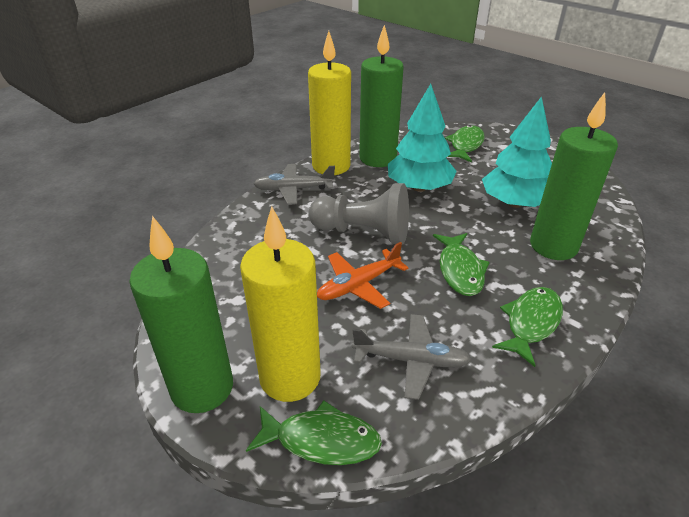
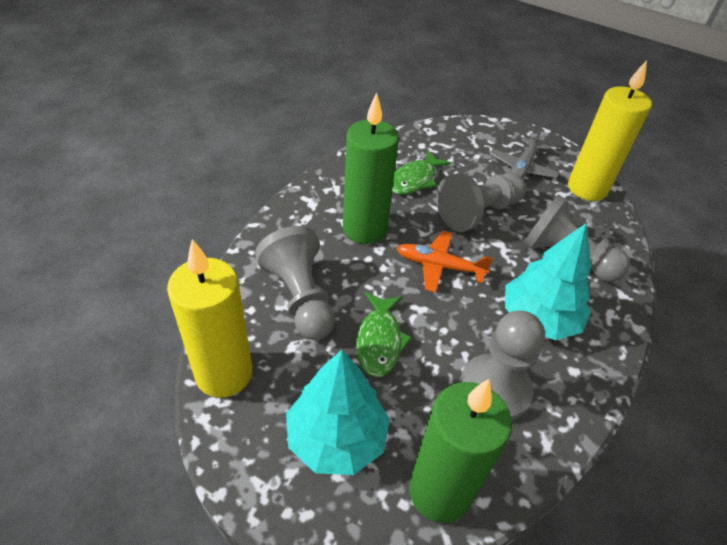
green candle: 3 -> 2
green fish: 4 -> 2
grey pawn: 1 -> 4
grey plane: 2 -> 1

